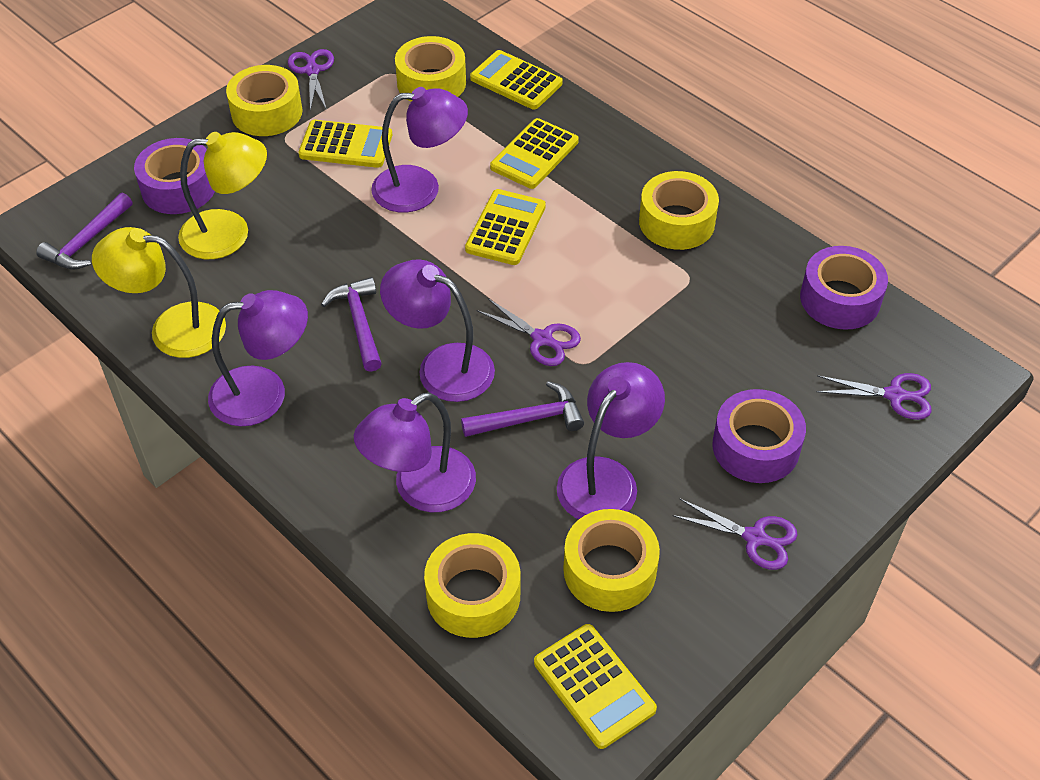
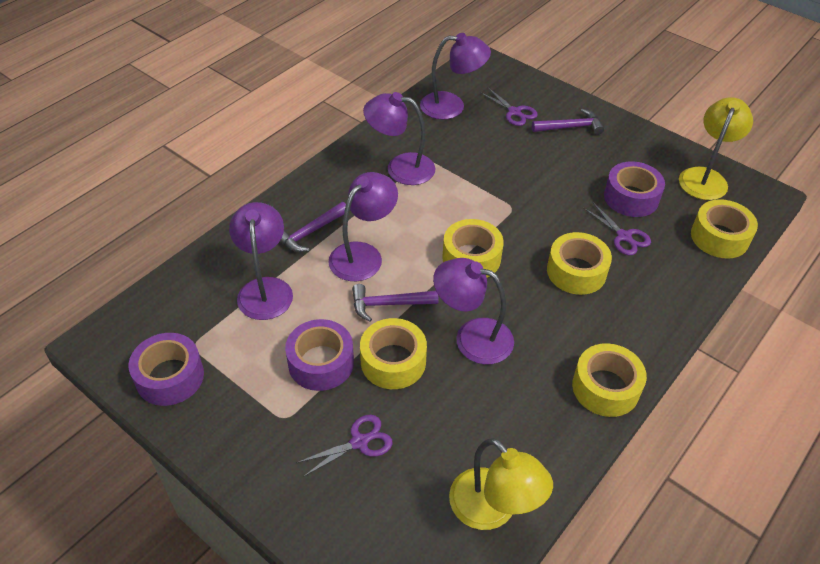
purple scissors: 4 -> 3
yellow calculator: 5 -> 0

